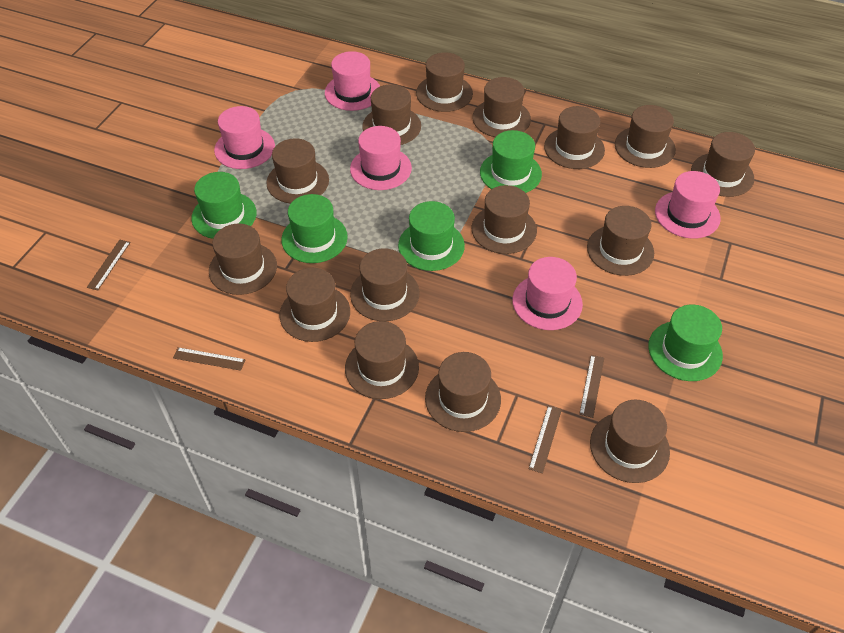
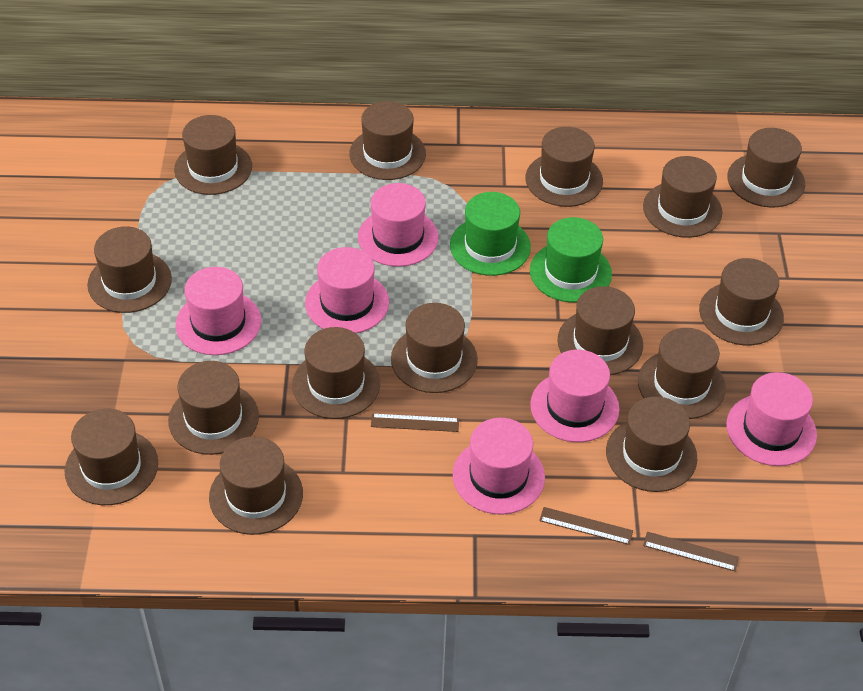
brown ruler: 4 -> 3
green hat: 5 -> 2
pink hat: 5 -> 6

